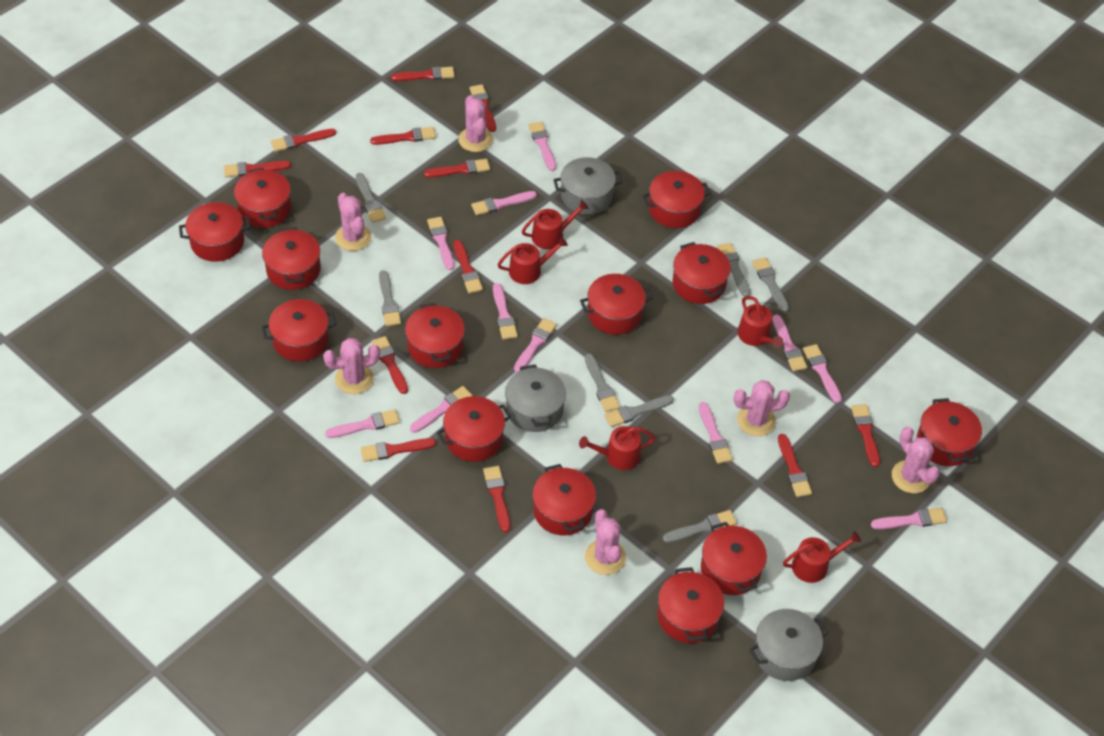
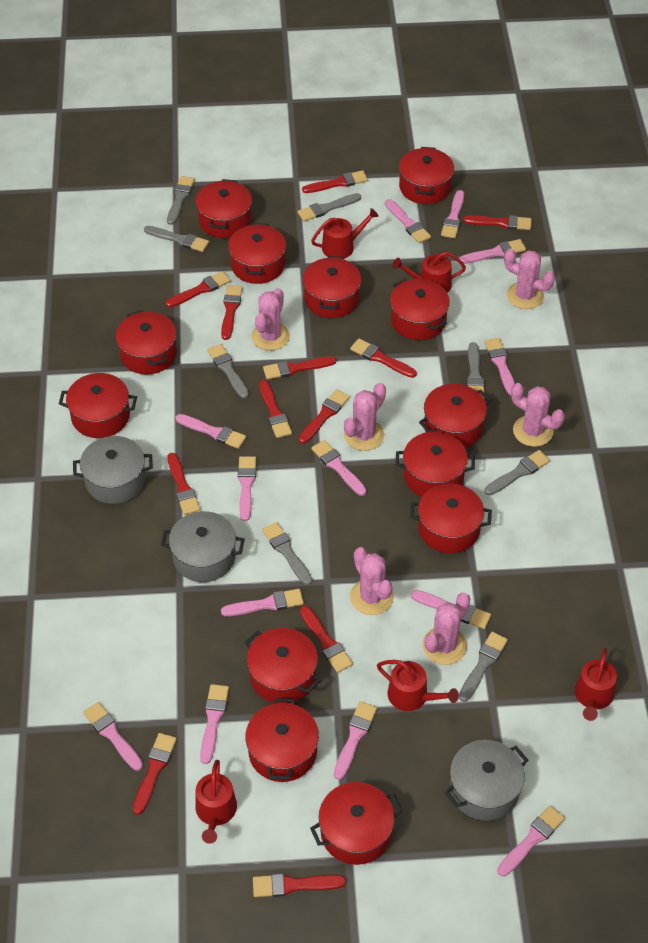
grey brush: 7 -> 8
pink brush: 11 -> 13

